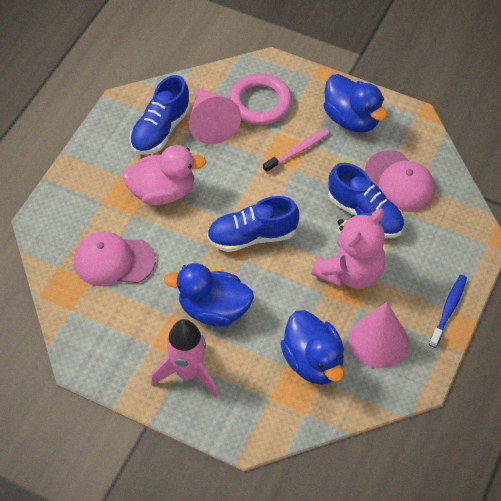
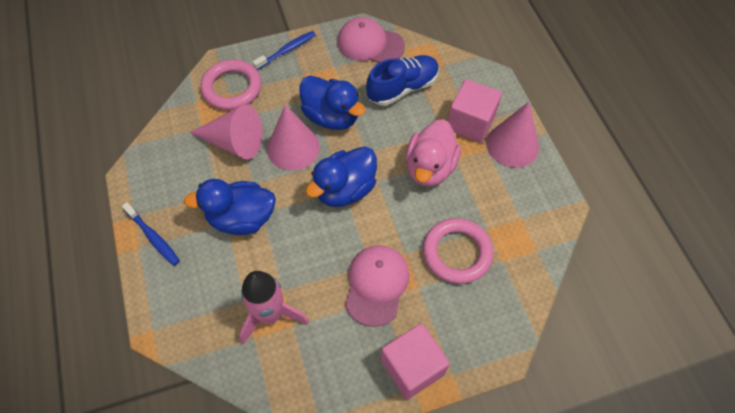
blue shoe: 3 -> 1
blue toothbrush: 1 -> 2
pink cone: 2 -> 3
pink cube: 0 -> 2
pink ring: 1 -> 2
pink teddy bear: 1 -> 0
pink toothbrush: 1 -> 0

